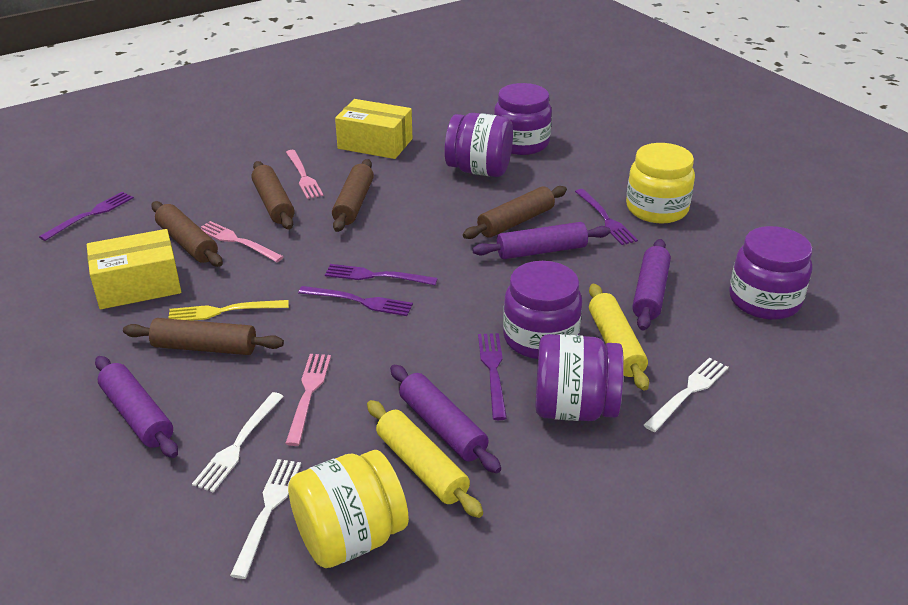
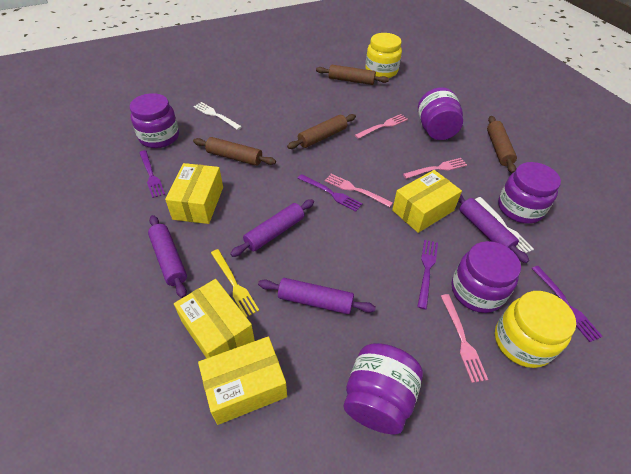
brown rolling pin: 5 -> 4
pink fork: 3 -> 4
purple fork: 5 -> 4
white fork: 3 -> 2
yellow box: 2 -> 4
yellow rolling pin: 2 -> 0

